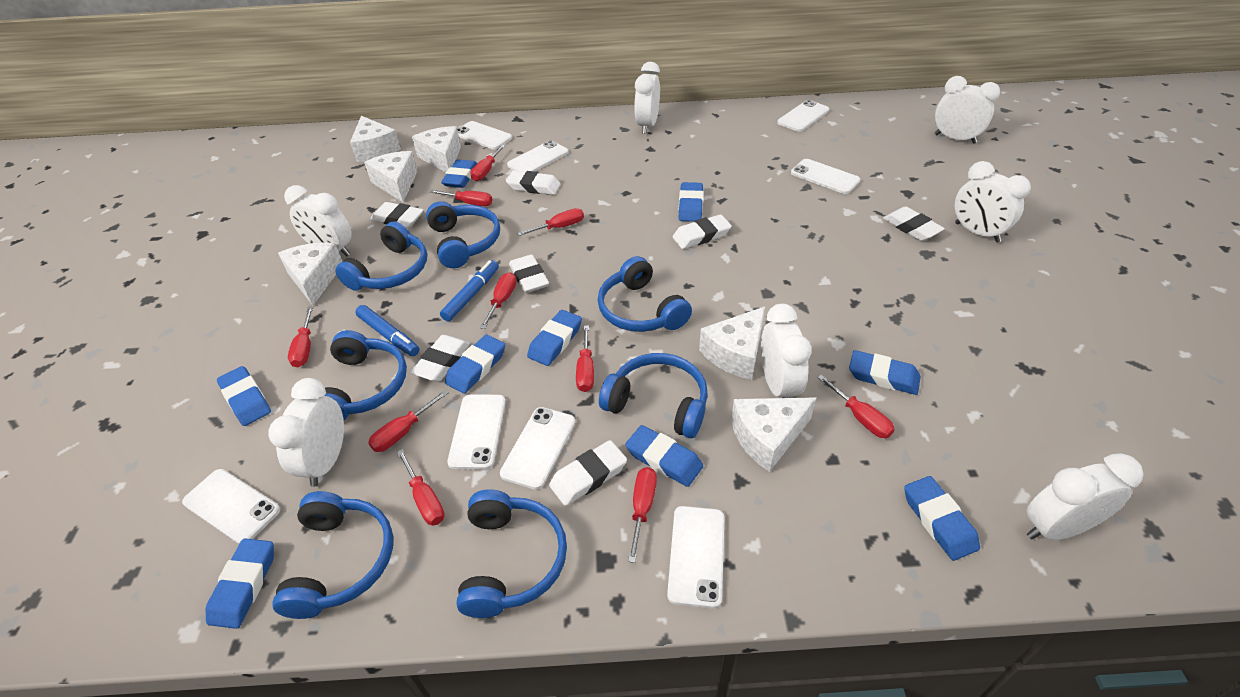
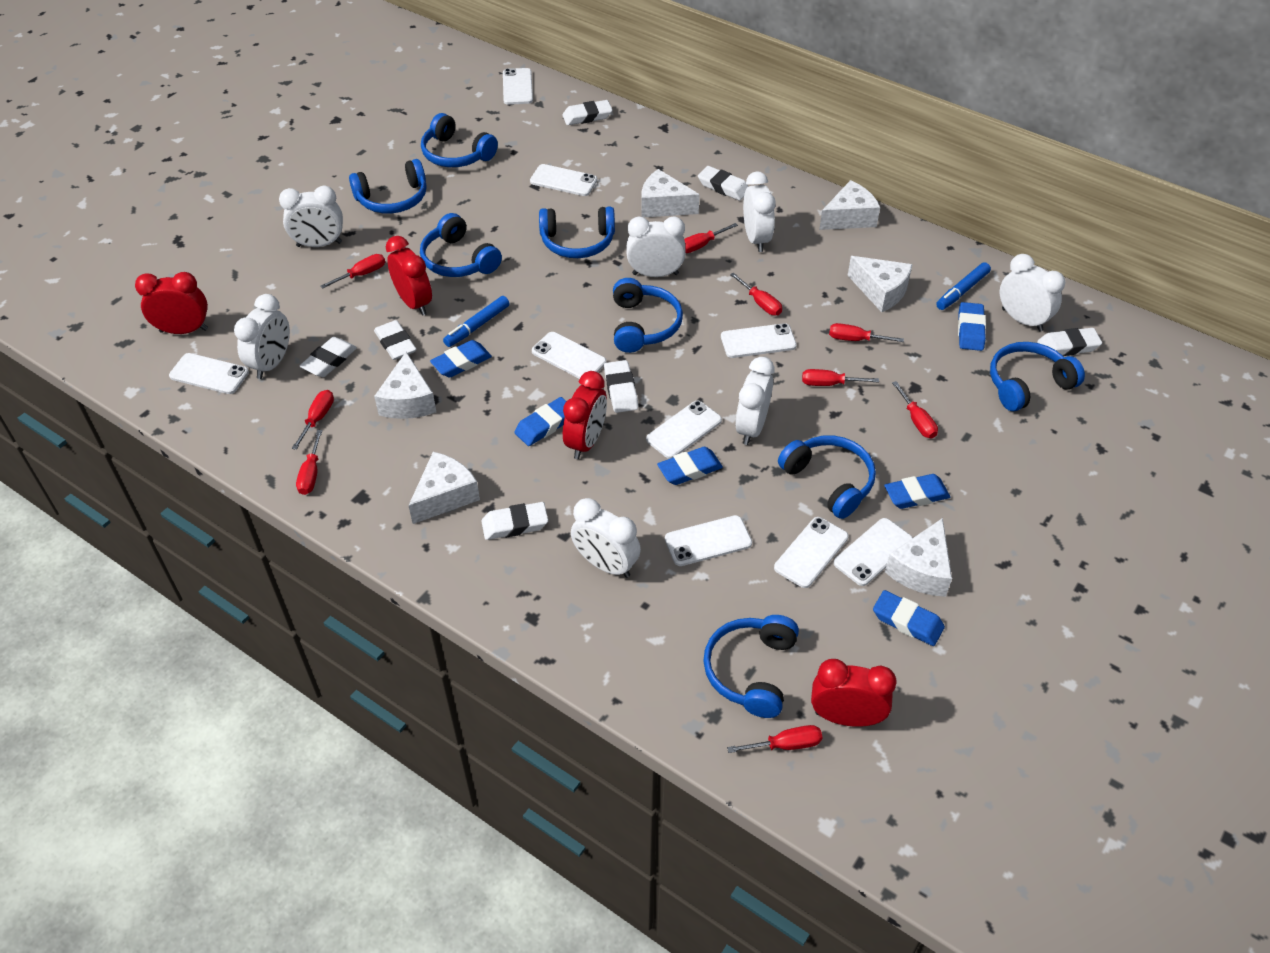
blue eraser: 9 -> 6
blue headphones: 7 -> 8
red clock: 0 -> 4
red screwdriver: 10 -> 9
white phone: 8 -> 9

